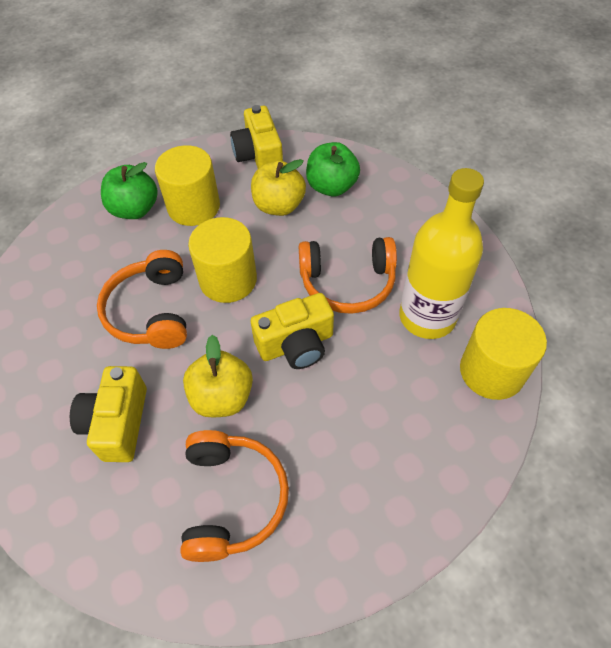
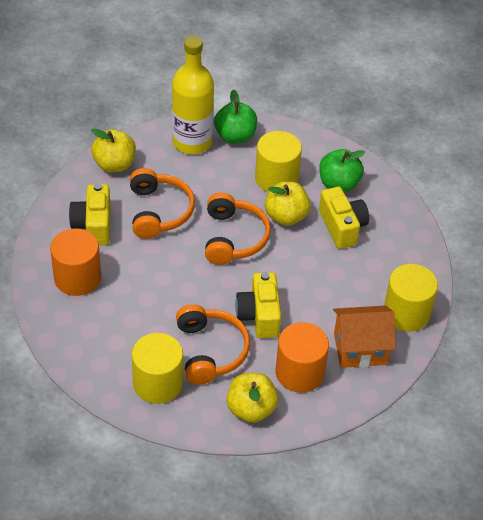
orange cylinder: 0 -> 2
orange house: 0 -> 1
yellow apple: 2 -> 3

